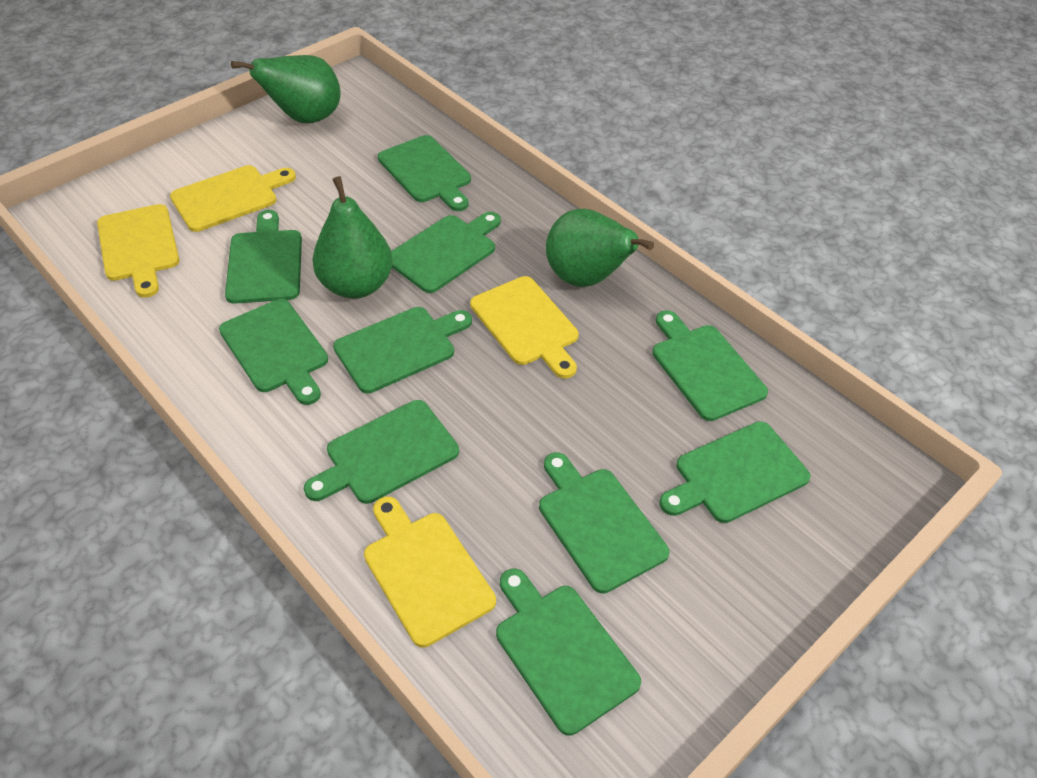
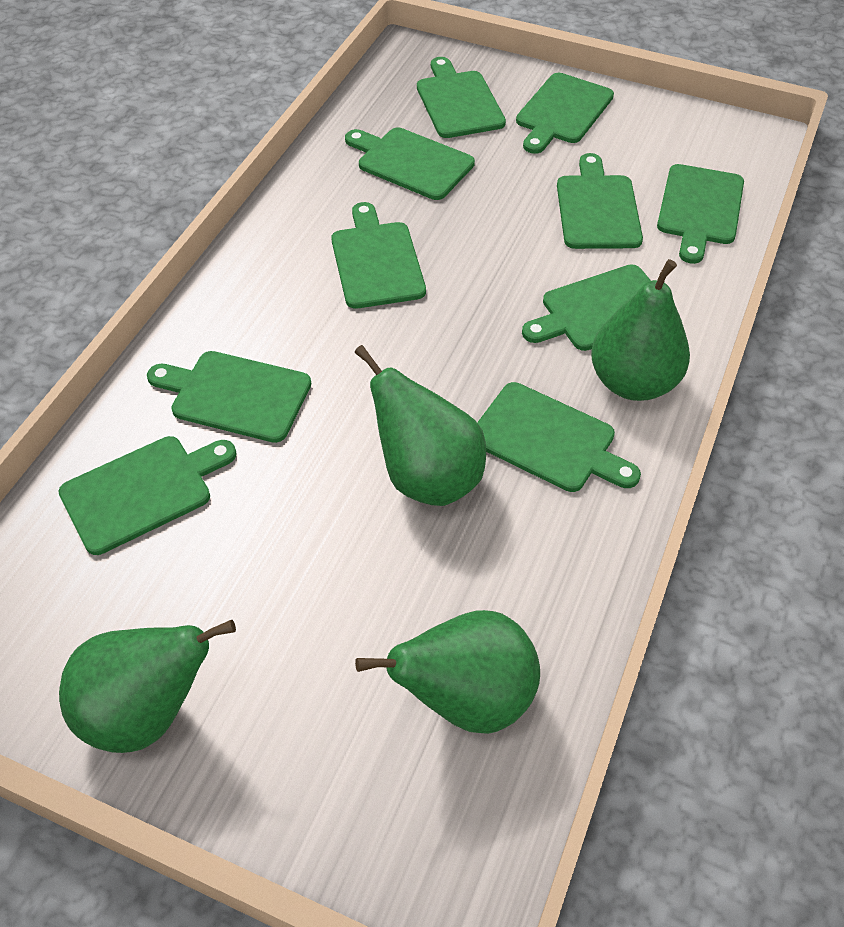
green pear: 3 -> 4
yellow cutting board: 4 -> 0

